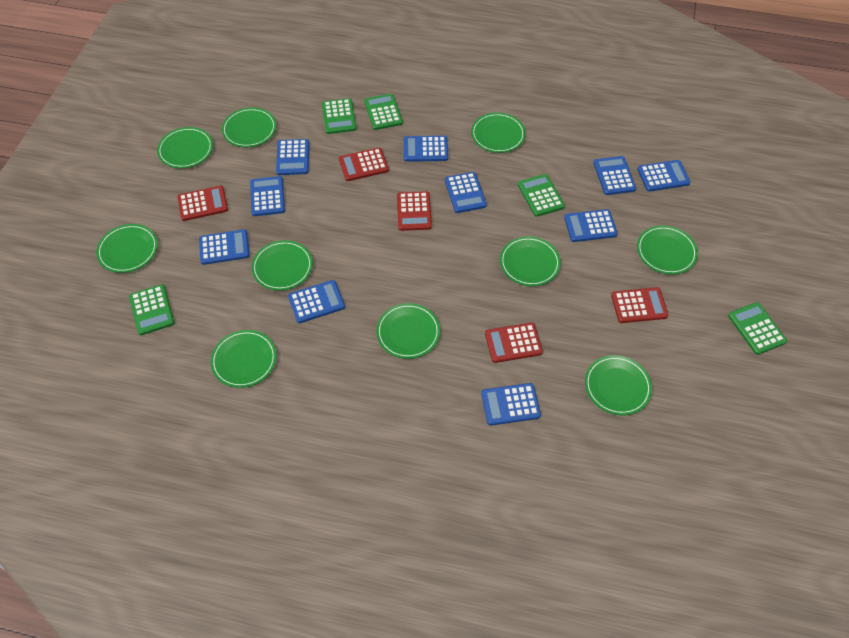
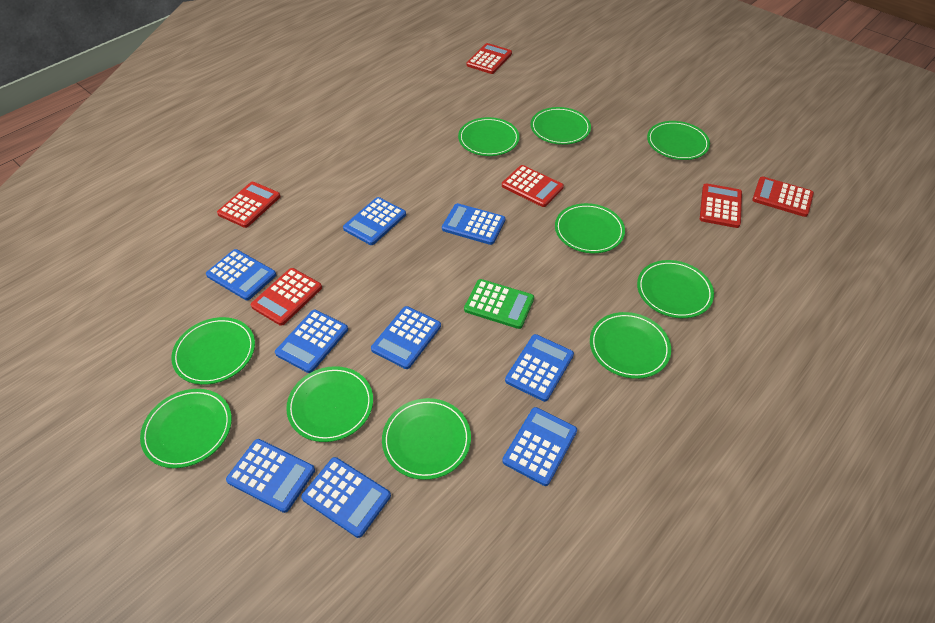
blue calculator: 10 -> 9
green calculator: 5 -> 1
red calculator: 5 -> 6

